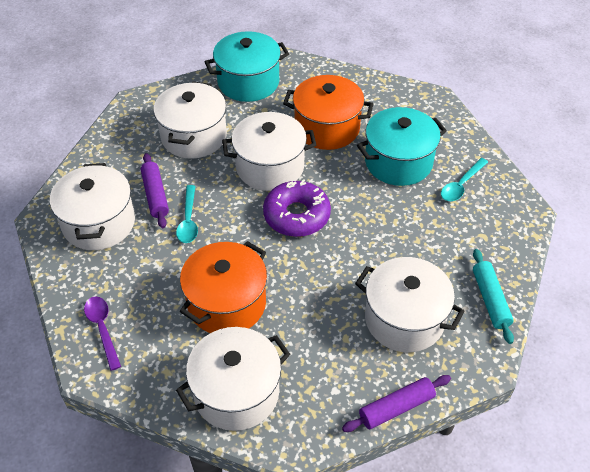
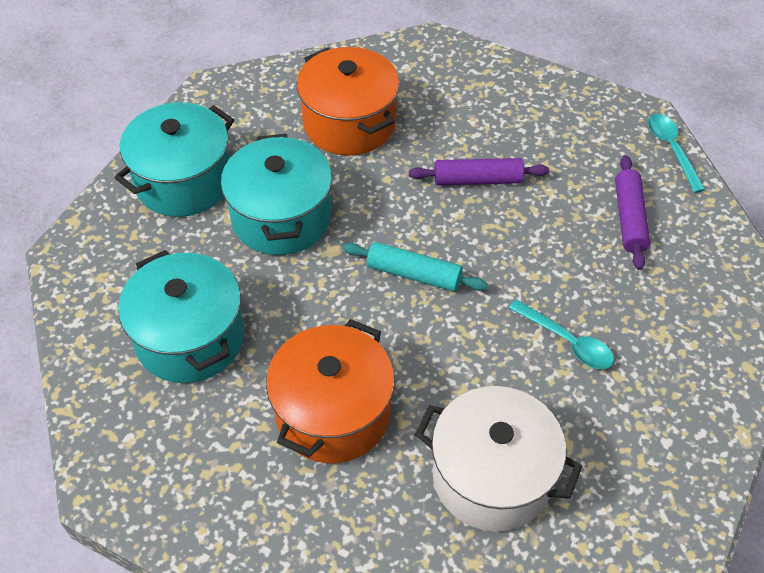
purple donut: 1 -> 0
purple spoon: 1 -> 0
turquoise pot: 2 -> 3
white pot: 5 -> 1

